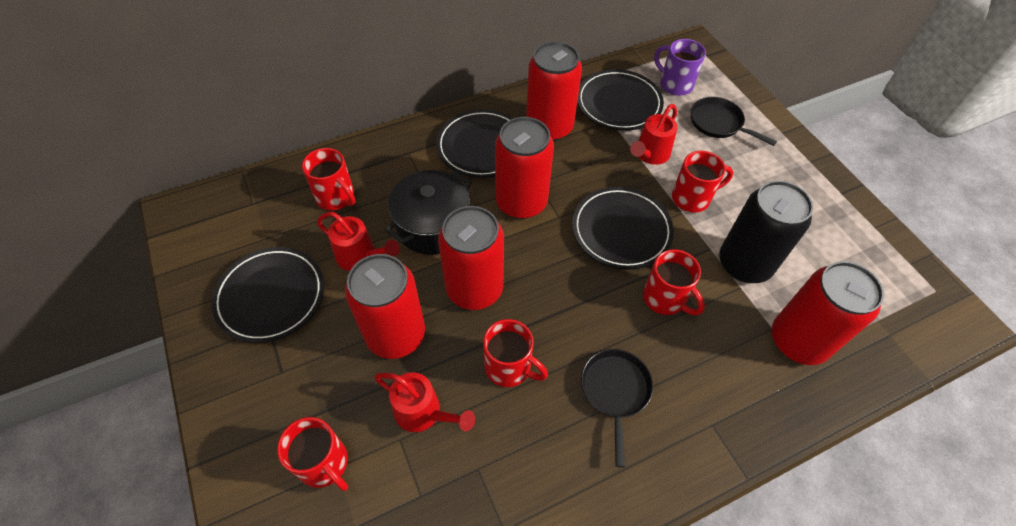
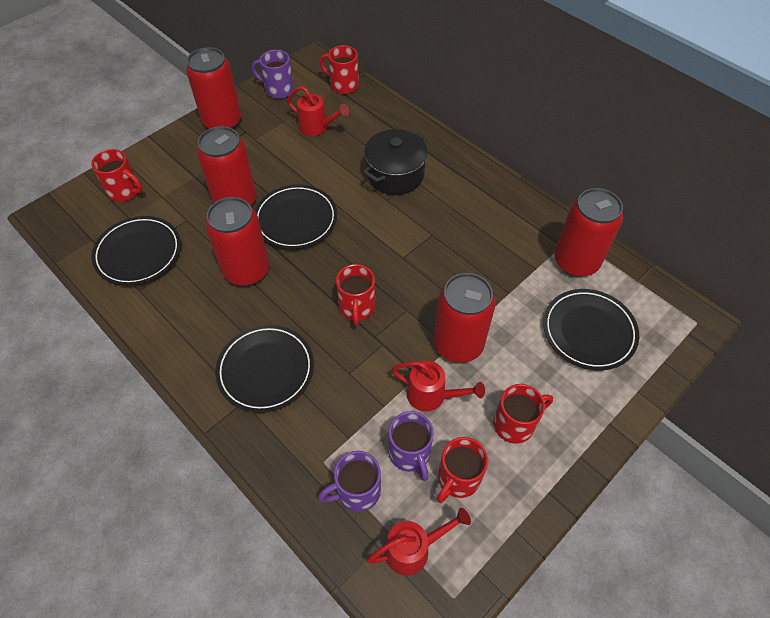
black can: 1 -> 0
black pan: 2 -> 0
purple mug: 1 -> 3

